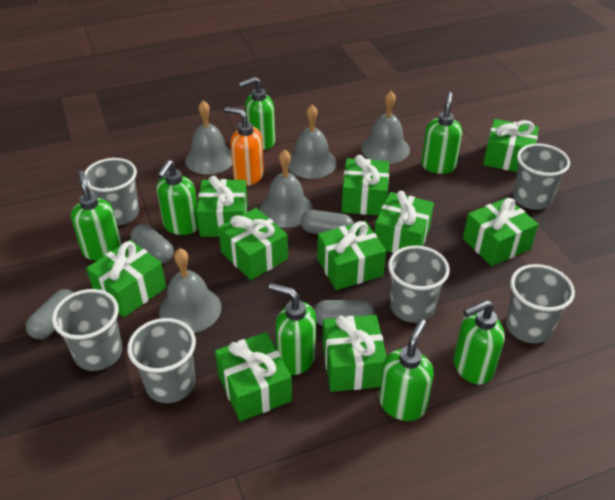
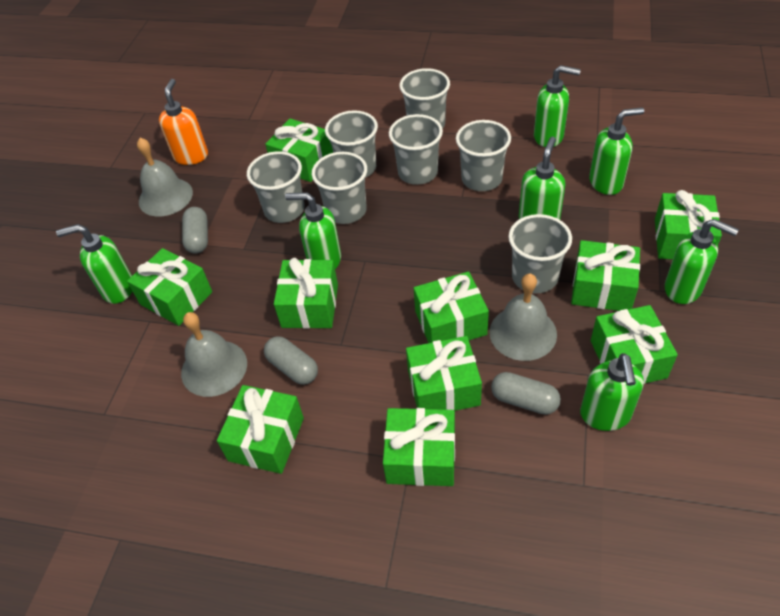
grey bell: 5 -> 3
grey capsule: 4 -> 3
grey cup: 6 -> 7

